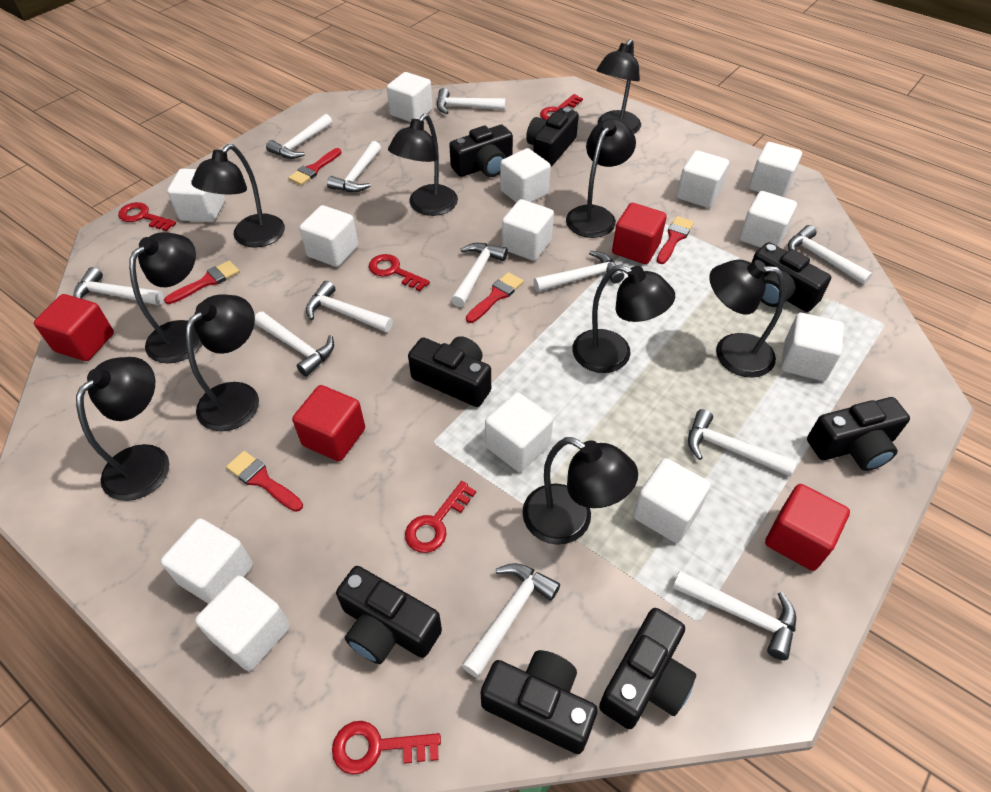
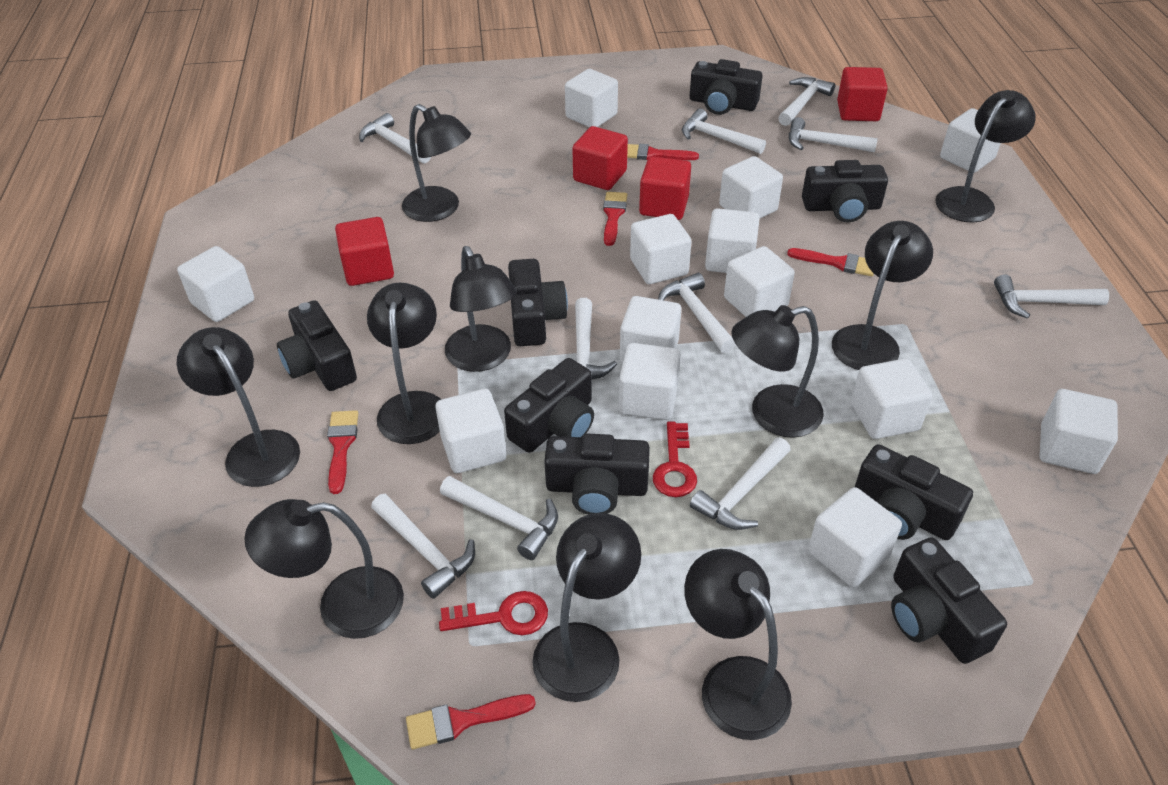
red key: 5 -> 2
white hammer: 12 -> 10

